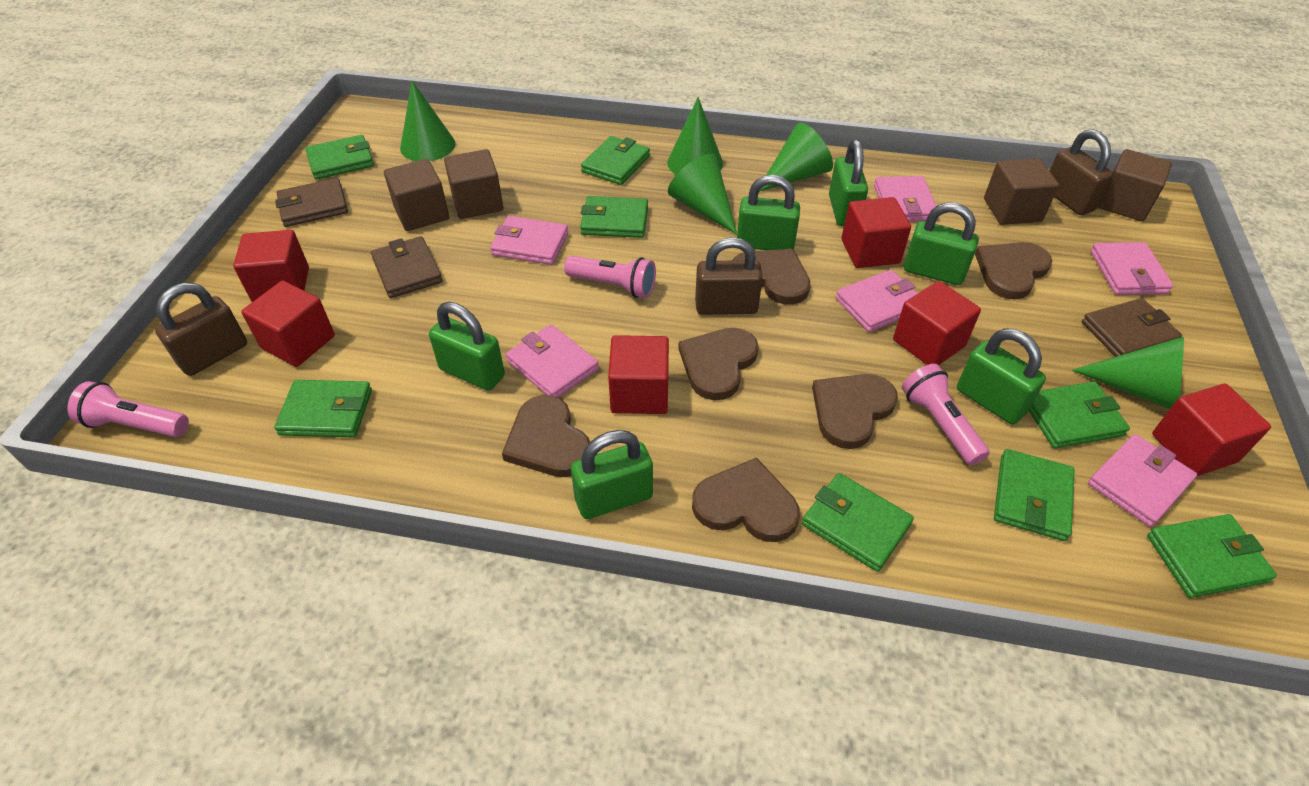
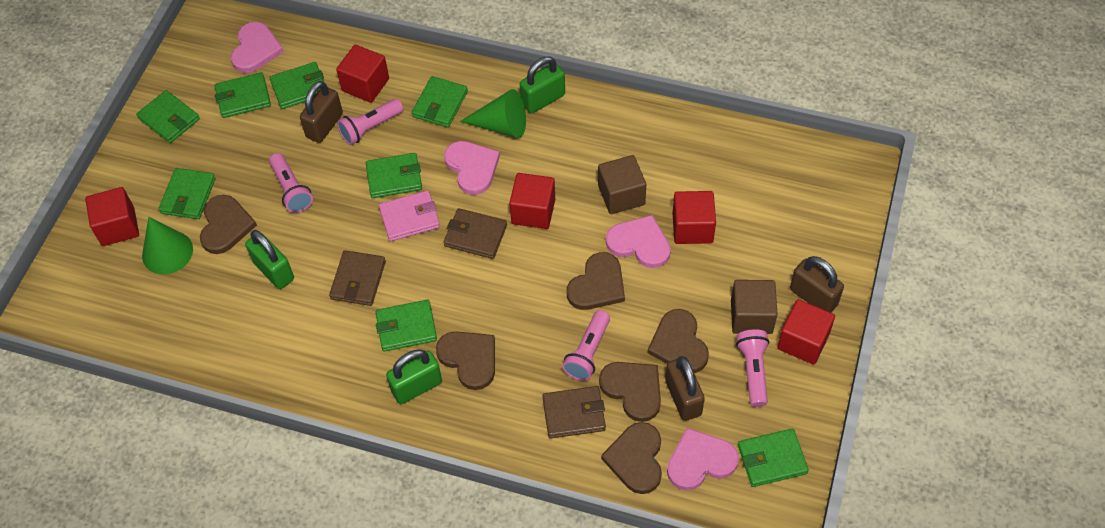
brown cube: 4 -> 2
green cone: 5 -> 2
green padlock: 6 -> 3
pink flashlight: 3 -> 4
pink heart: 0 -> 4
pink wallet: 6 -> 1
red cube: 6 -> 5

